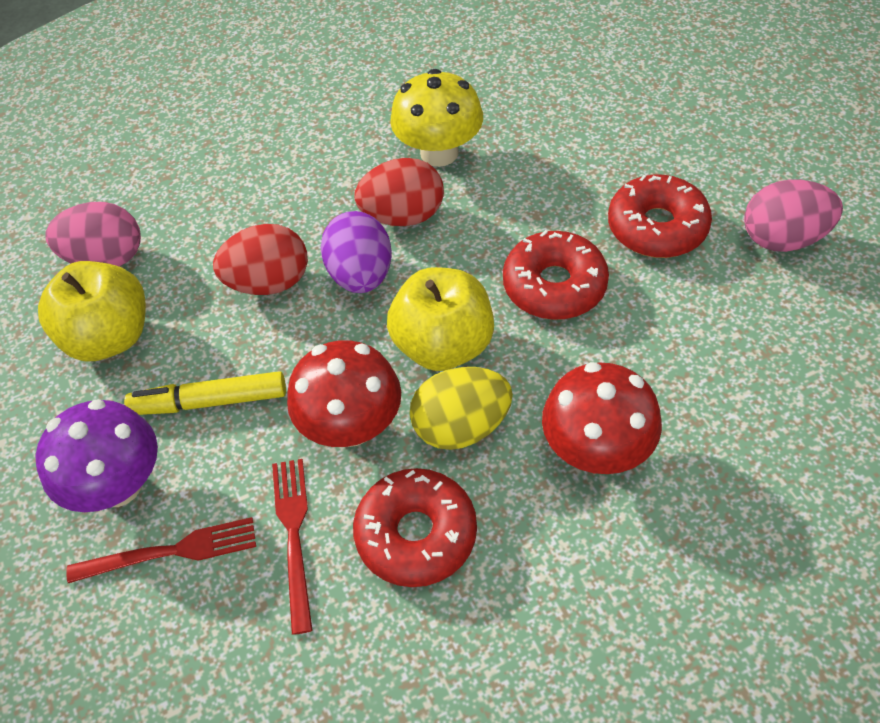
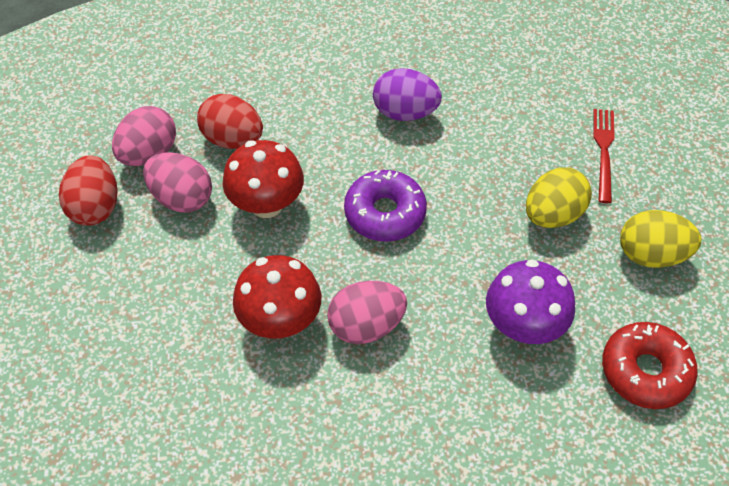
pink egg: 2 -> 3
purple donut: 0 -> 1
red donut: 3 -> 1
red fork: 2 -> 1
yellow apple: 2 -> 0
yellow egg: 1 -> 2
yellow marker: 1 -> 0
yellow mushroom: 1 -> 0

